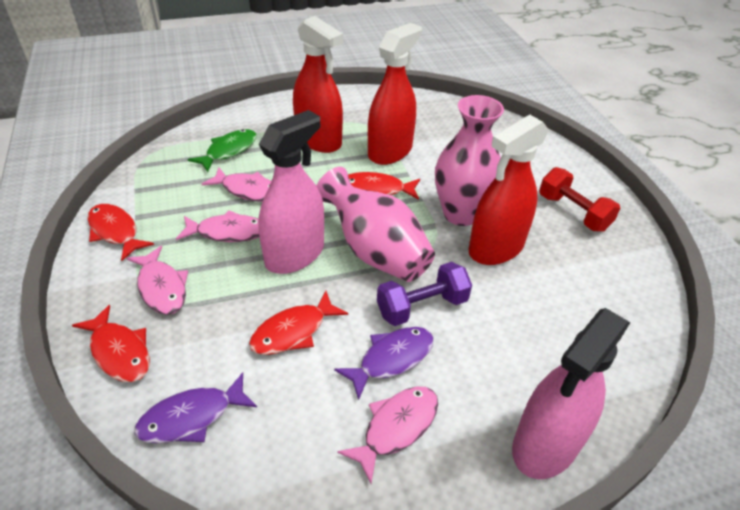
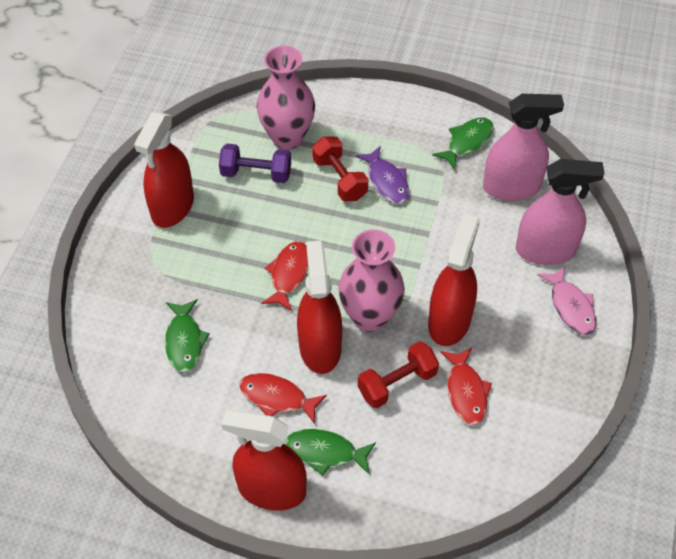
green fish: 1 -> 3
pink fish: 4 -> 1
purple fish: 2 -> 1
red dumbbell: 1 -> 2
red fish: 4 -> 3
red spray bottle: 3 -> 4

